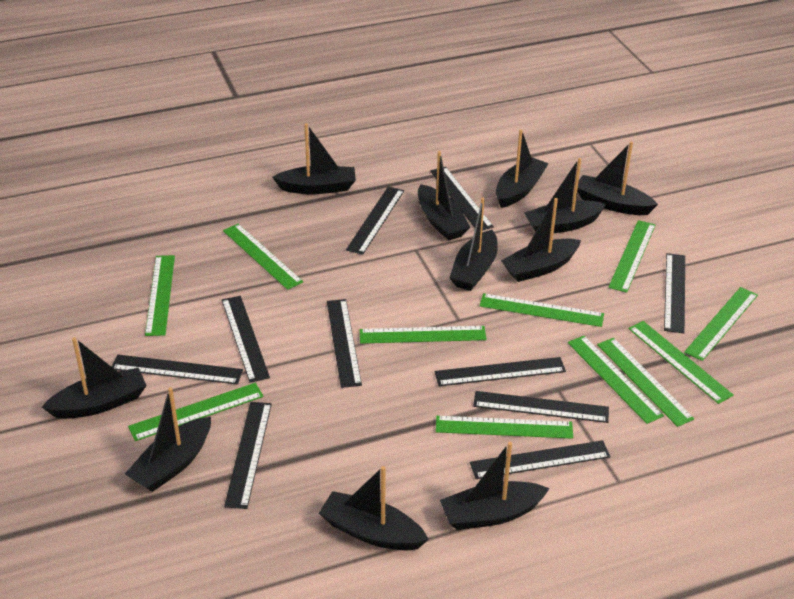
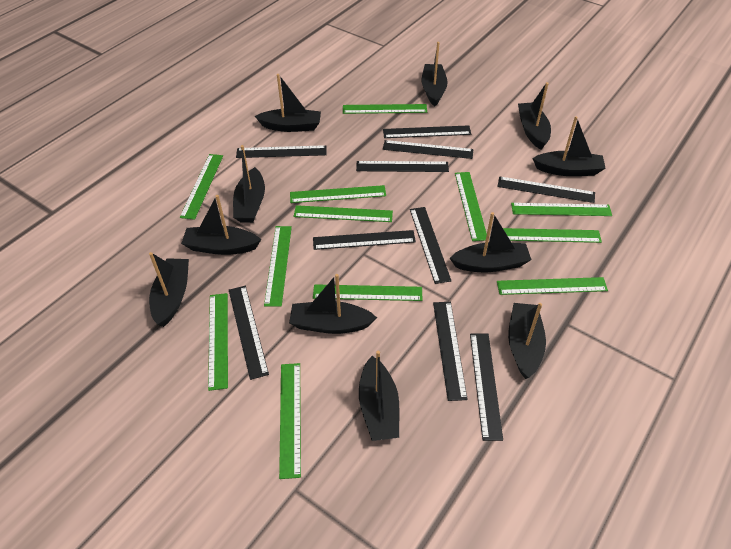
green ruler: 11 -> 12

